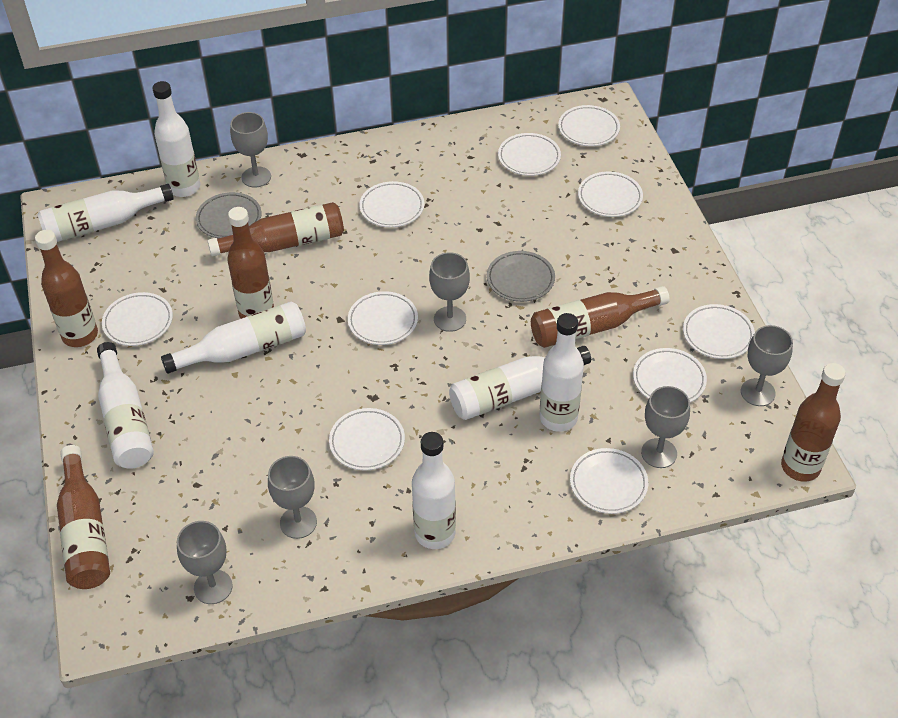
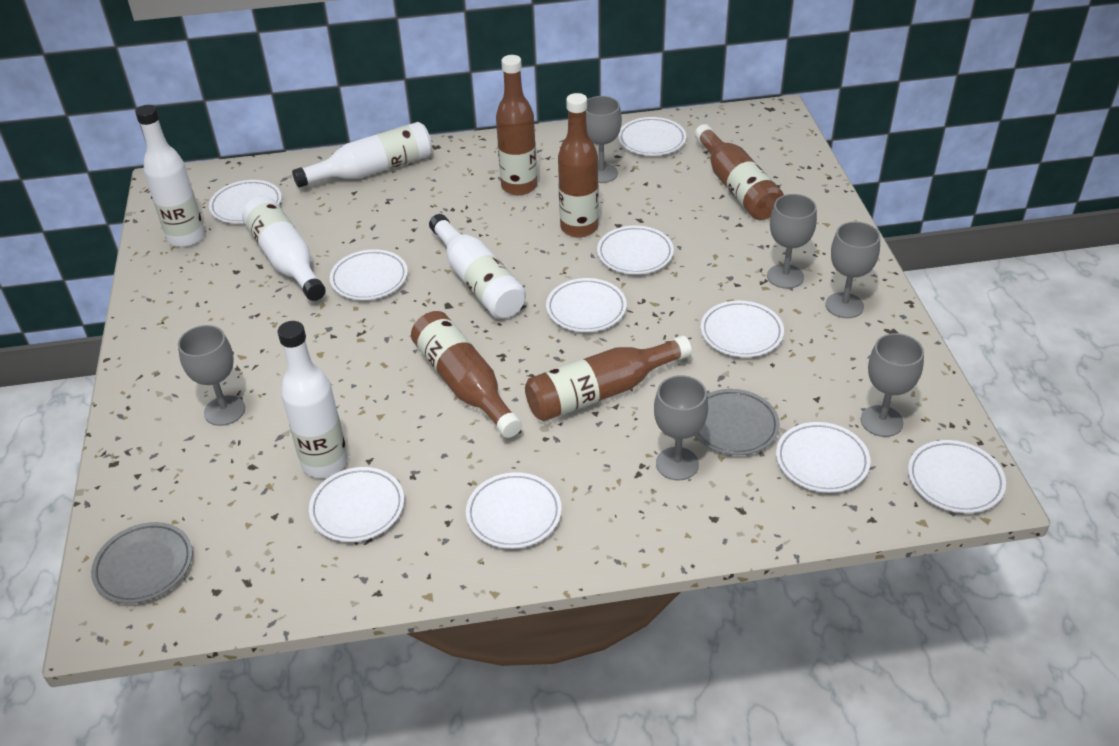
brown bottle: 6 -> 5
white bottle: 7 -> 5

